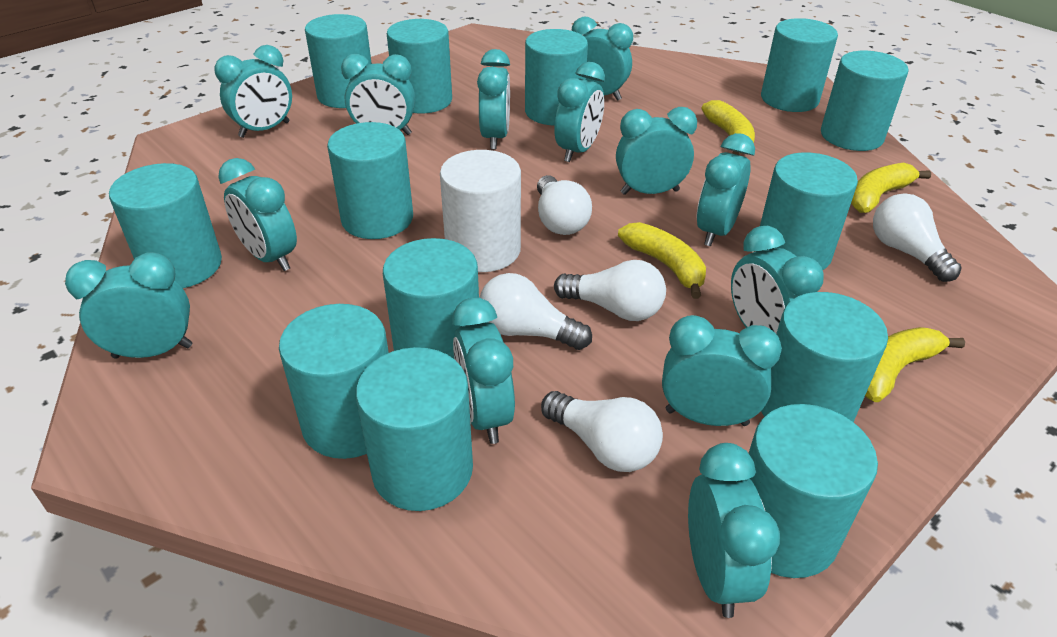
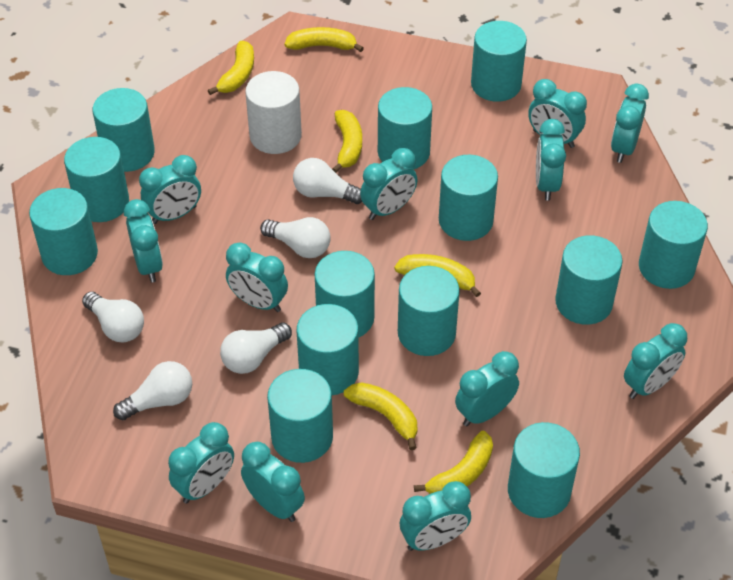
turquoise clock: 13 -> 12
yellow banana: 4 -> 6

